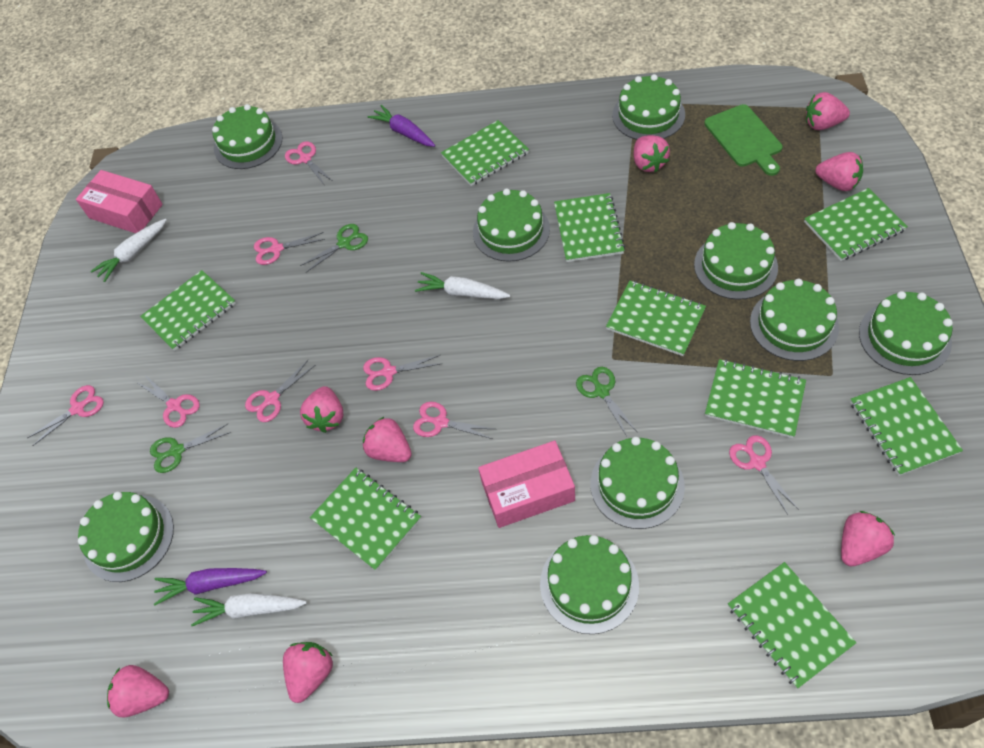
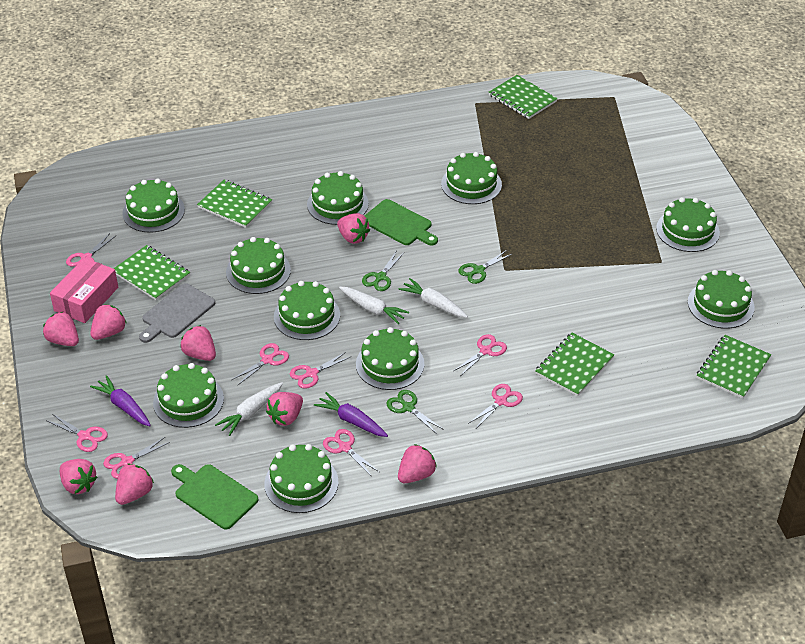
green cake: 9 -> 10
green cutting board: 1 -> 2
green notebook: 9 -> 5
grey cutting board: 0 -> 1
pink box: 2 -> 1

